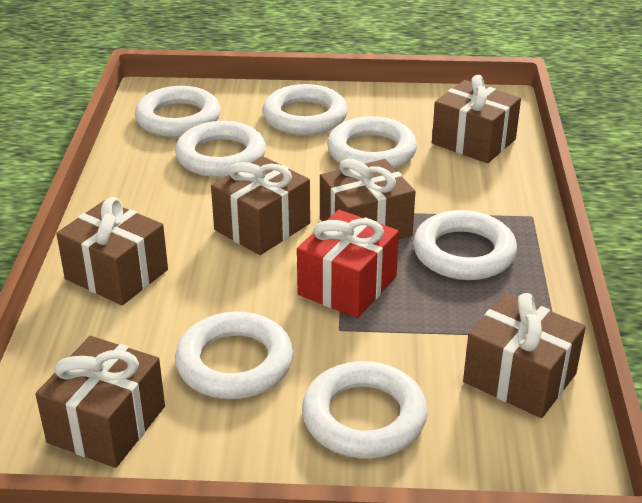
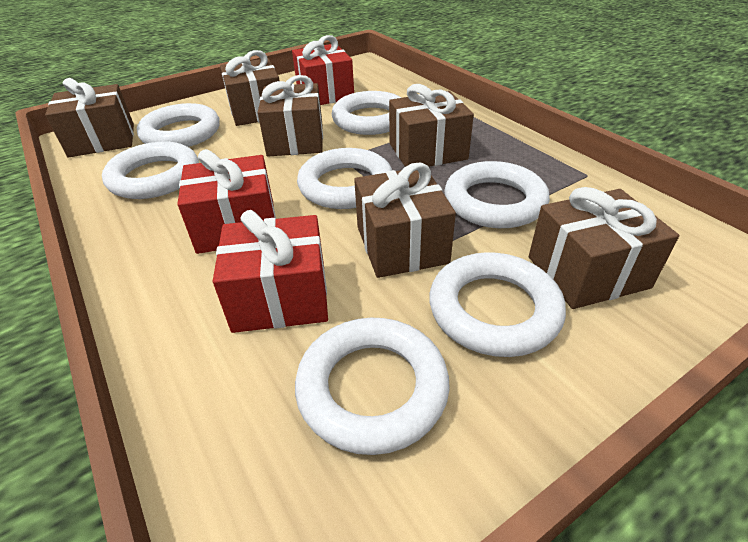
red gift: 1 -> 3

